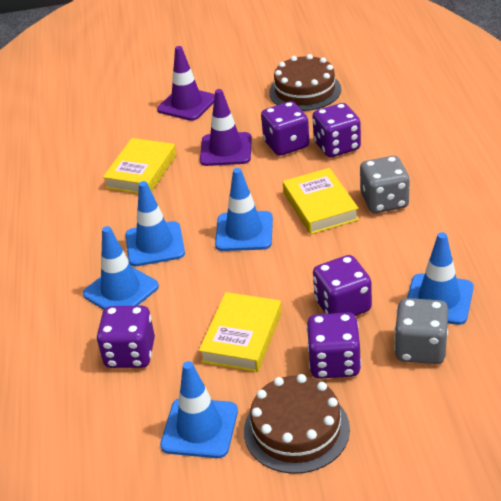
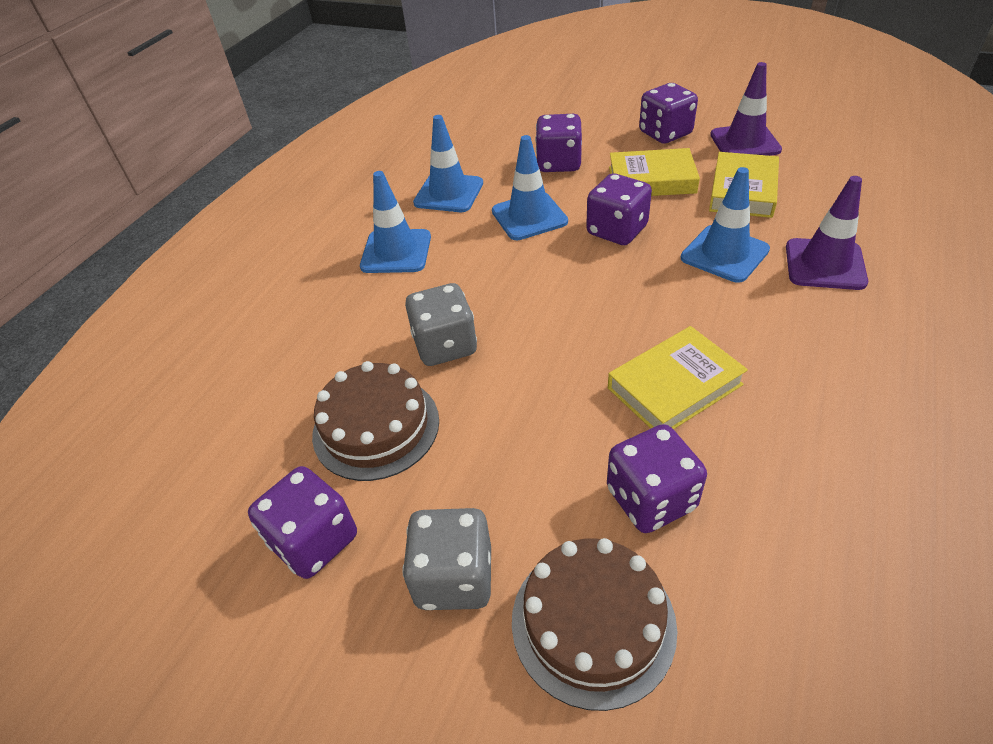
blue traffic cone: 5 -> 4

